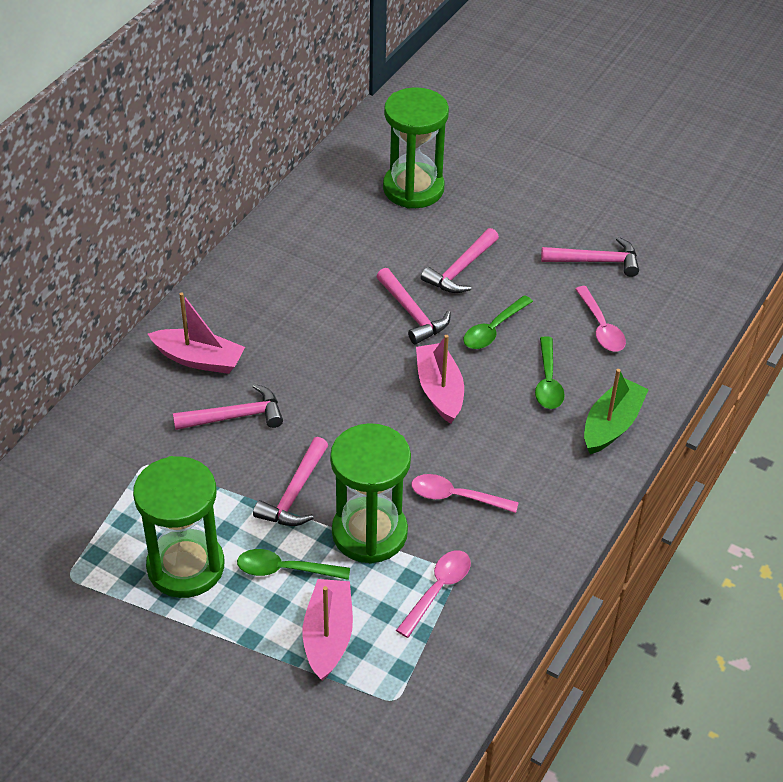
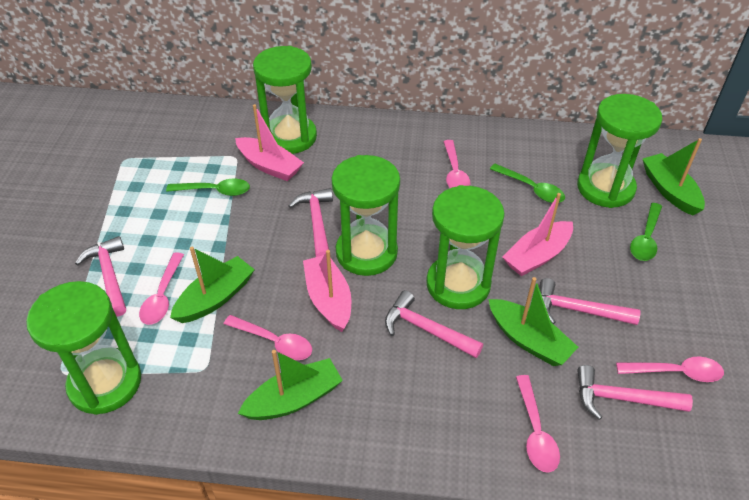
green boat: 1 -> 4
green hourglass: 3 -> 5
pink spoon: 3 -> 5

